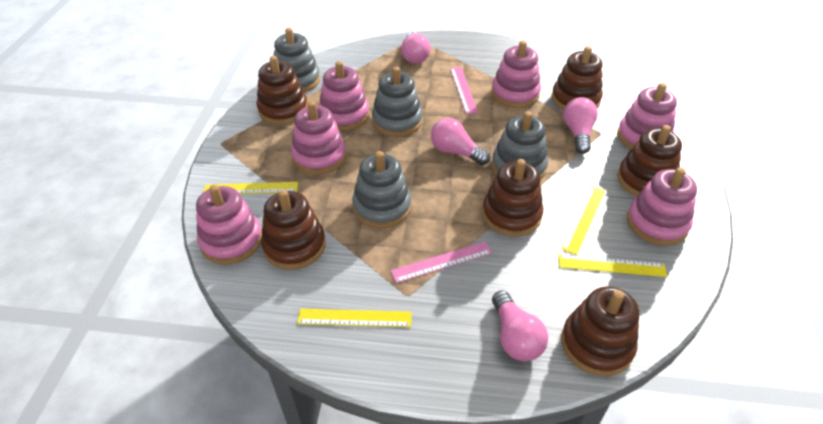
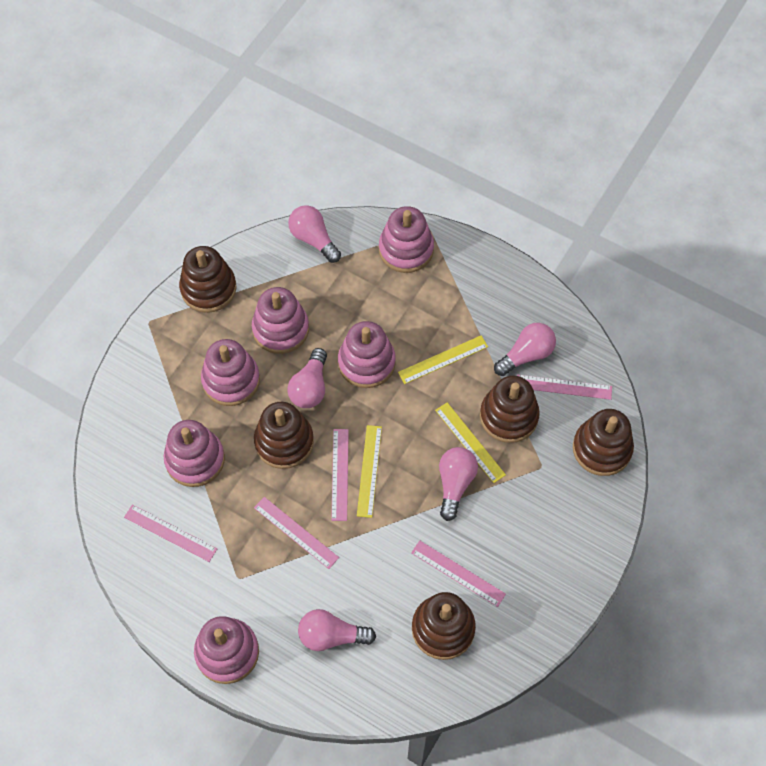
brown stacking toy: 6 -> 5
grey stacking toy: 4 -> 0
pink light bulb: 4 -> 5
pink ruler: 2 -> 5
yellow ruler: 4 -> 3

